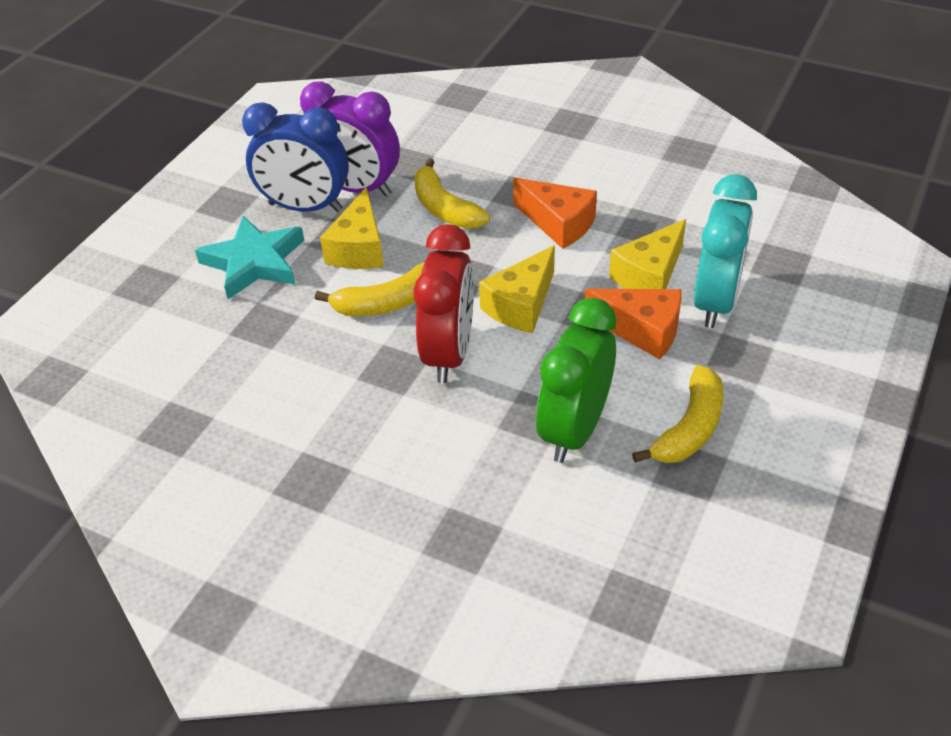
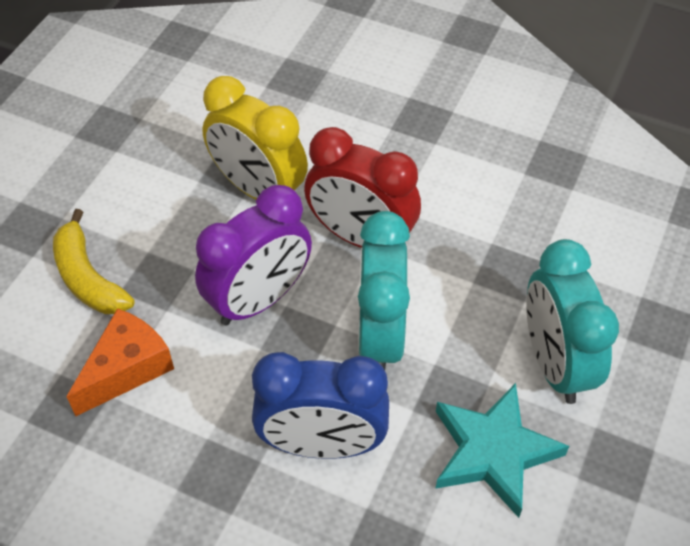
green clock: 1 -> 0
orange cheese: 2 -> 1
turquoise clock: 1 -> 2
yellow banana: 3 -> 1
yellow cheese: 3 -> 0
yellow clock: 0 -> 1

